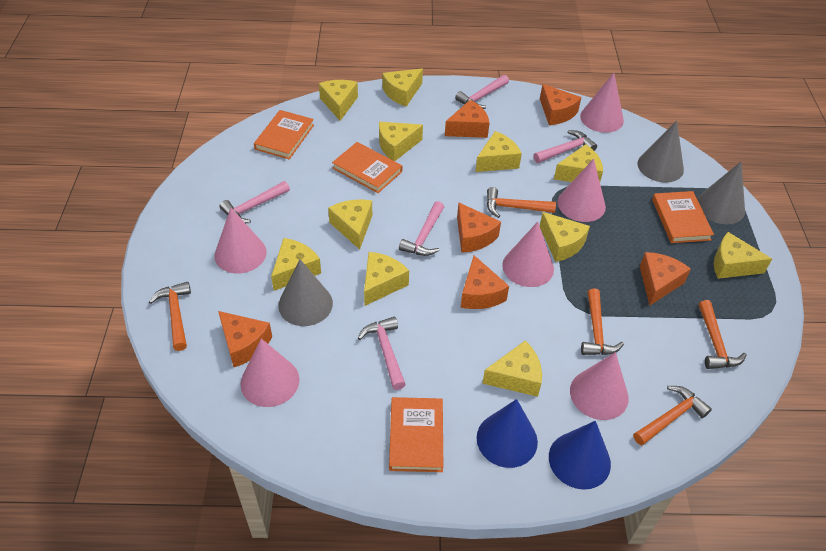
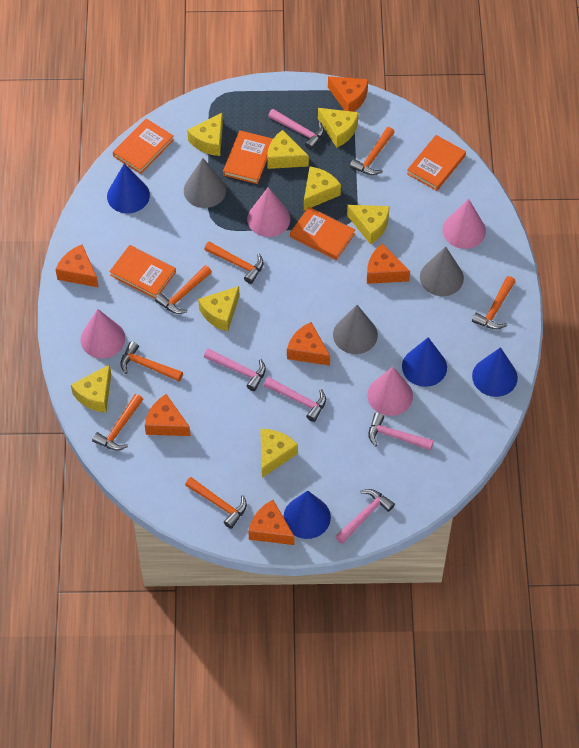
blue cone: 2 -> 4
orange book: 4 -> 5
orange hammer: 5 -> 7
pink cone: 6 -> 4
yellow cheese: 11 -> 8

